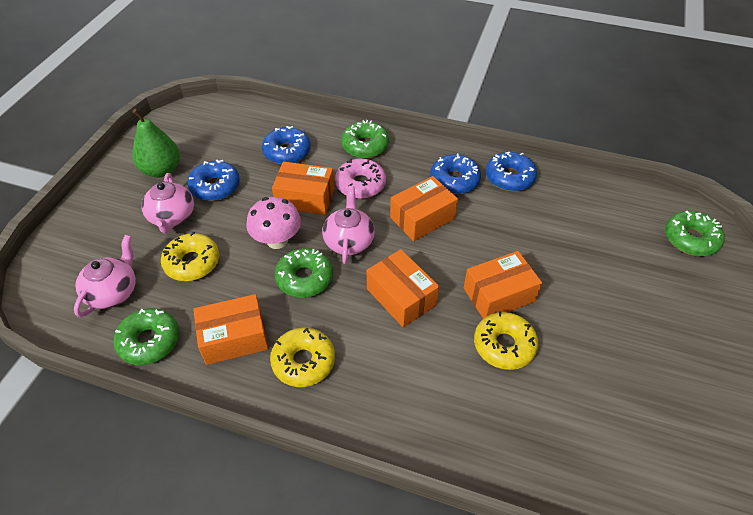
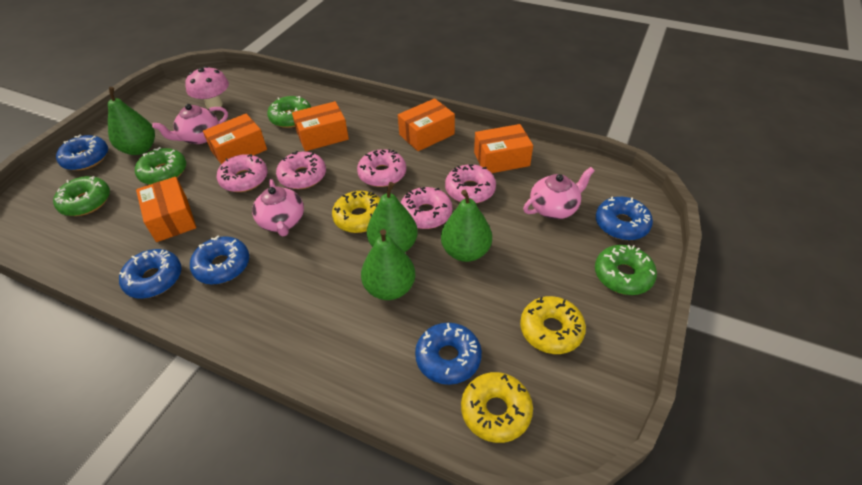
blue donut: 4 -> 5
green pear: 1 -> 4
pink donut: 1 -> 5

